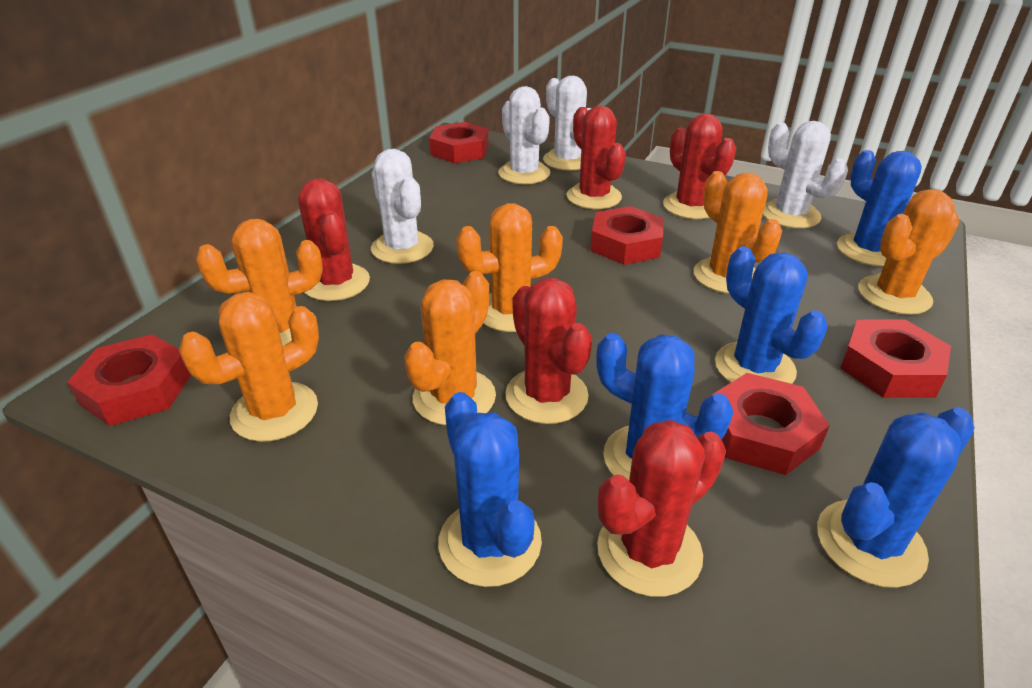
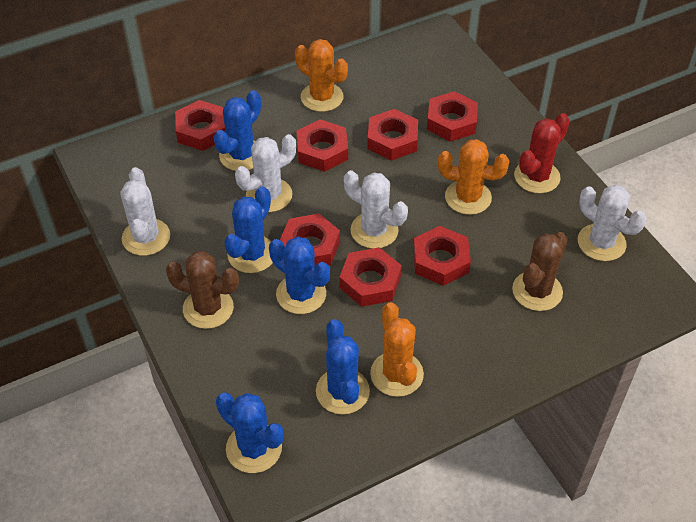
brown cactus: 0 -> 2
orange cactus: 6 -> 3
red cactus: 5 -> 1
red nut: 5 -> 7

